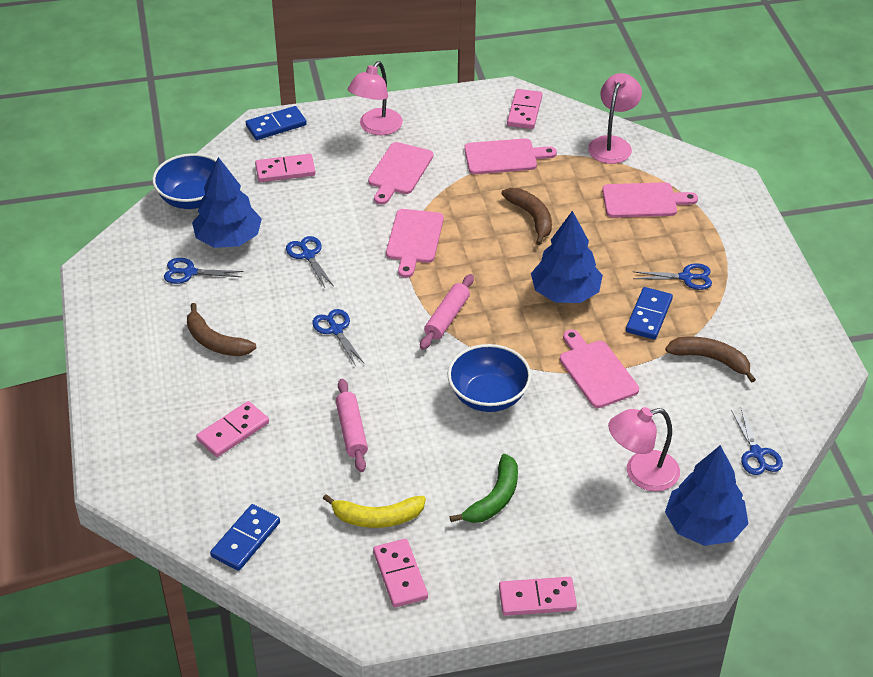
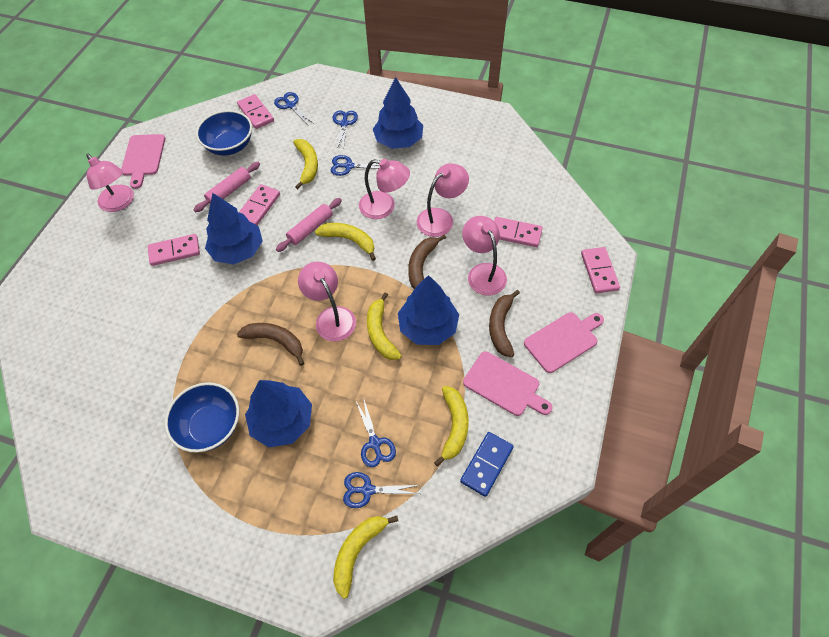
blue domino: 3 -> 1
blue tree: 3 -> 4
green banana: 1 -> 0
pink cutting board: 5 -> 3
pink lamp: 3 -> 5
yellow banana: 1 -> 5

